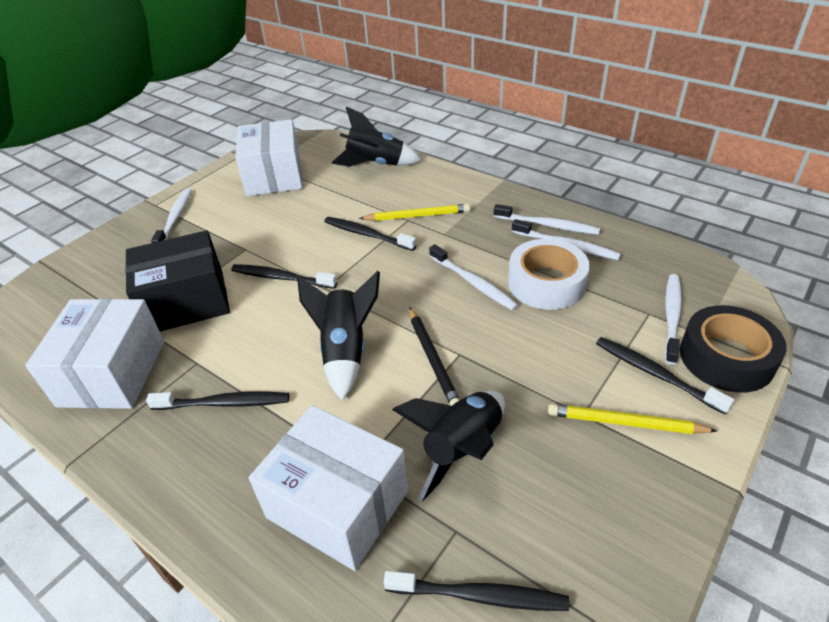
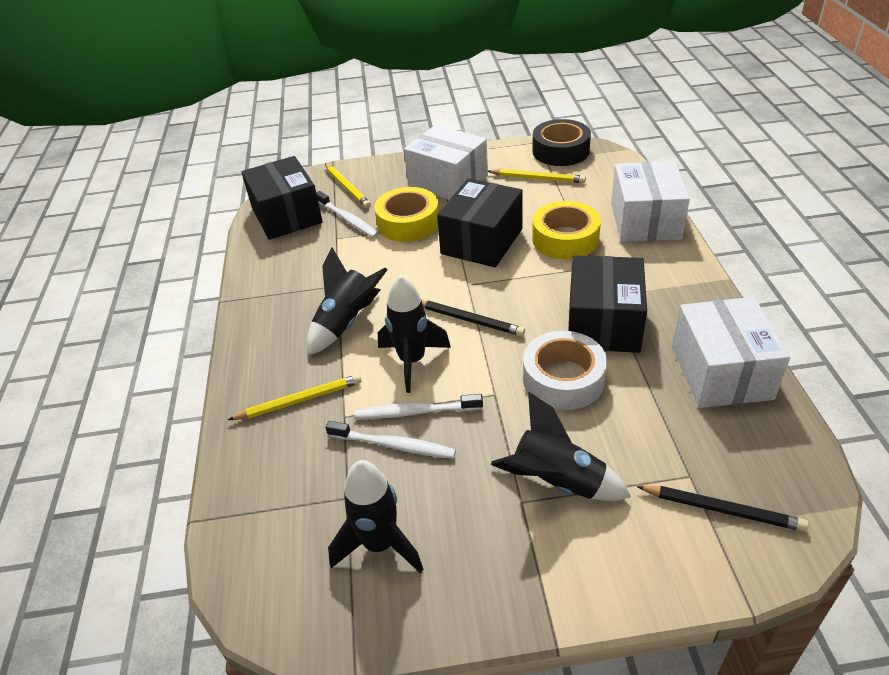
black box: 1 -> 3
black pencil: 1 -> 2
black rocket: 3 -> 4
black toothbrush: 5 -> 0
white toothbrush: 5 -> 3
yellow pencil: 2 -> 3
yellow tape: 0 -> 2

